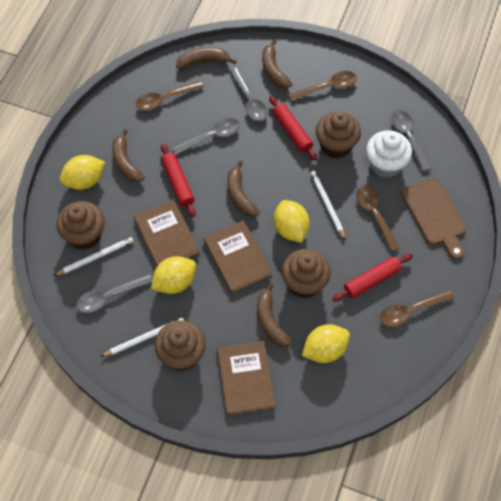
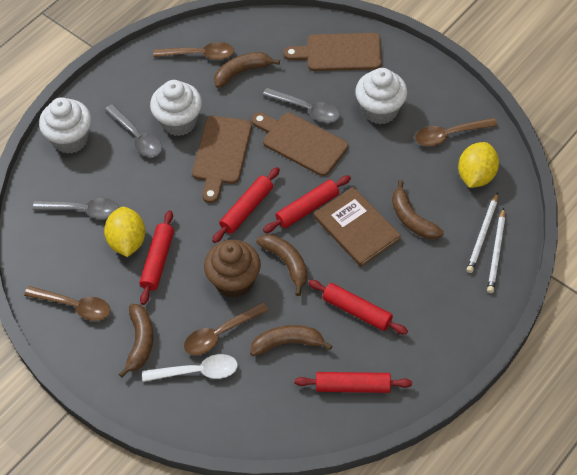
brown book: 3 -> 1
brown cupcake: 4 -> 1
brown cutting board: 1 -> 3
grey spoon: 4 -> 3
red rolling pin: 3 -> 5
white cupcake: 1 -> 3
white pencil: 3 -> 2
white spoon: 0 -> 1
yellow lemon: 4 -> 2

